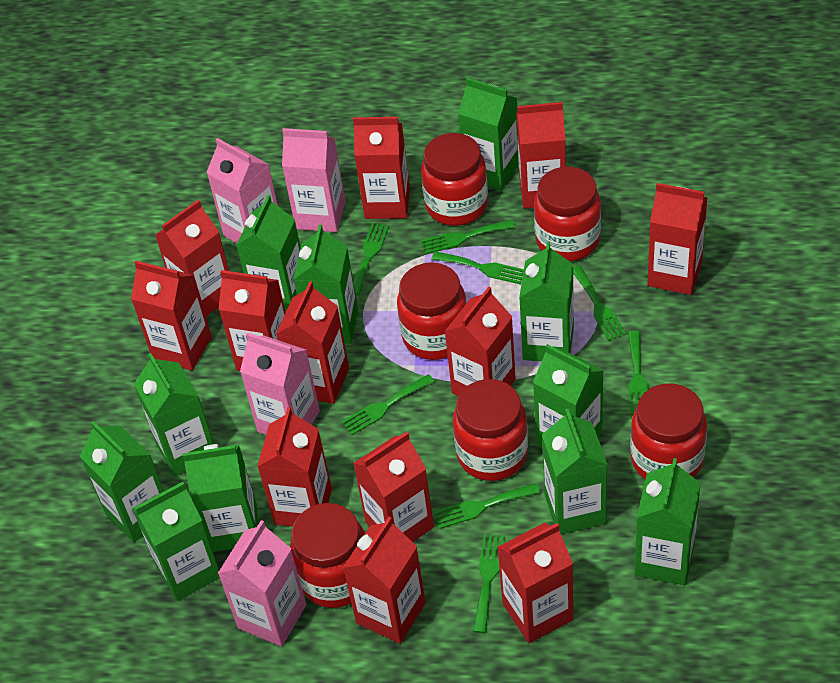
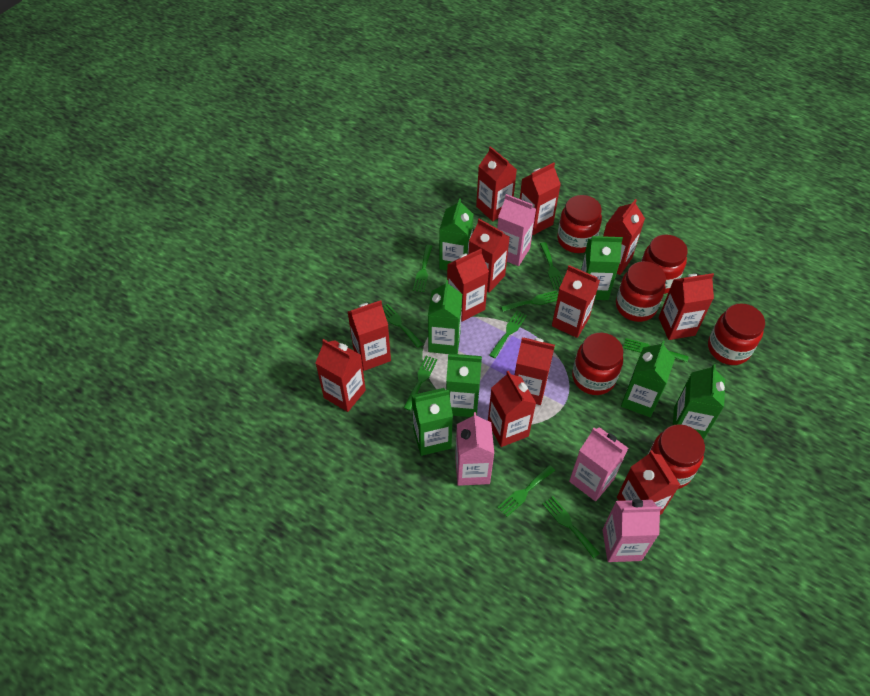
green carton: 11 -> 7
green fork: 8 -> 9

